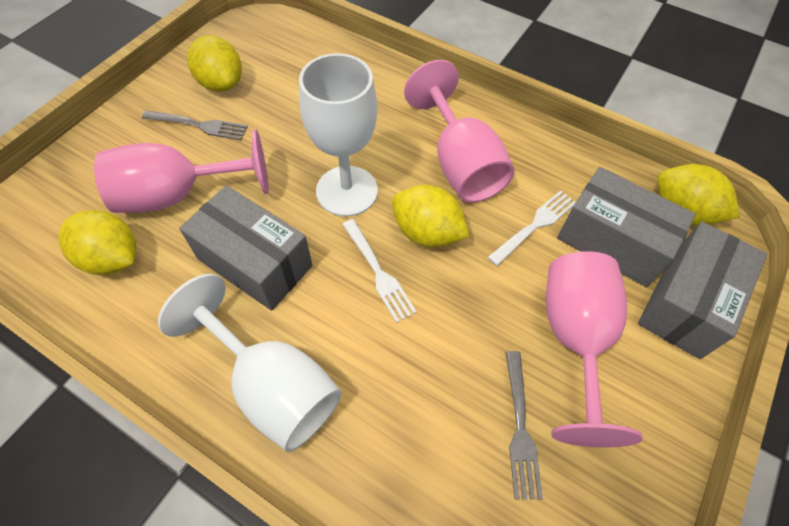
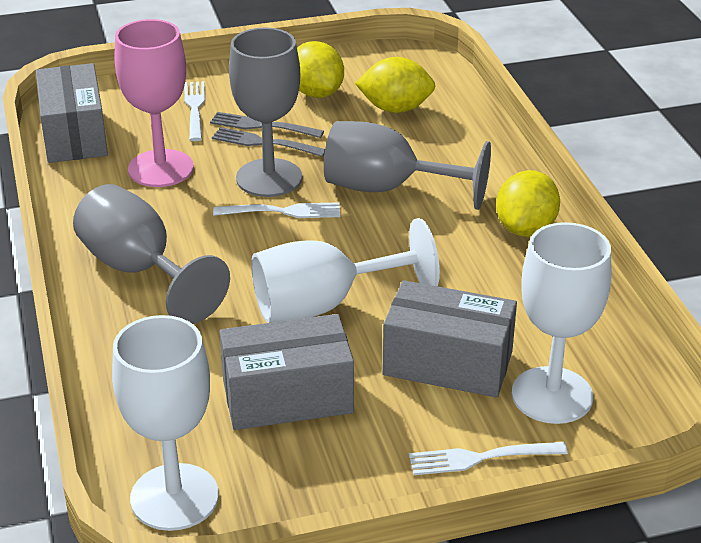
grey goblet: 0 -> 3
pink goblet: 3 -> 1
white fork: 2 -> 3
white goblet: 2 -> 3
yellow lemon: 4 -> 3

